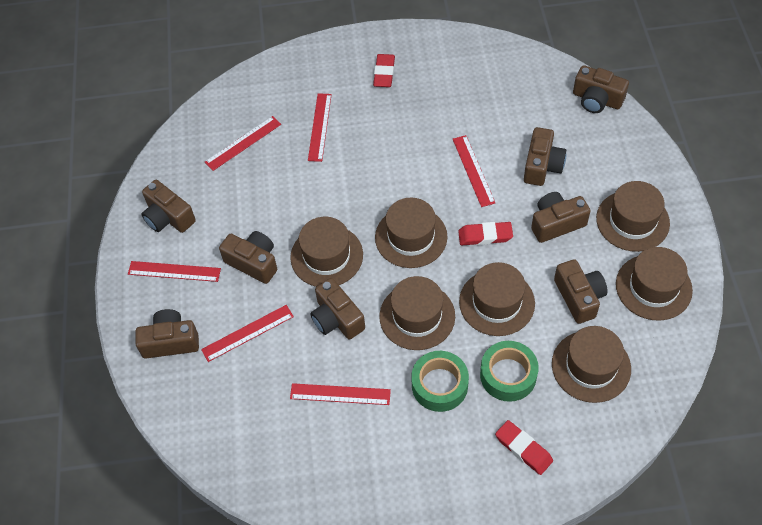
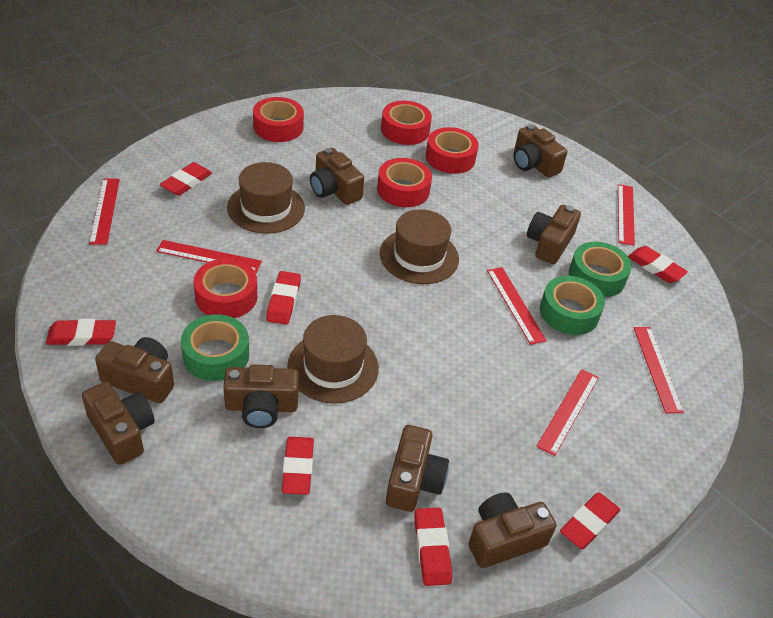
brown hat: 7 -> 3
green tape: 2 -> 3
red eraser: 3 -> 7
red tape: 0 -> 5

